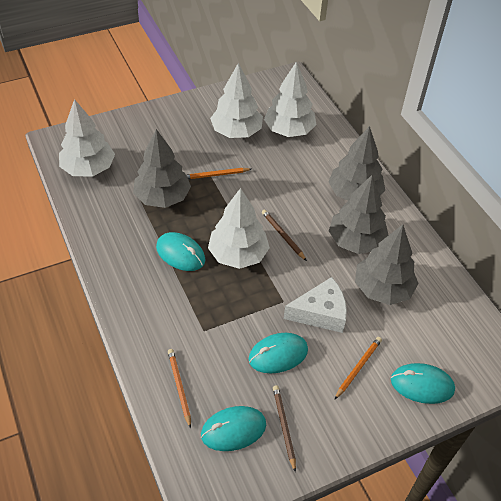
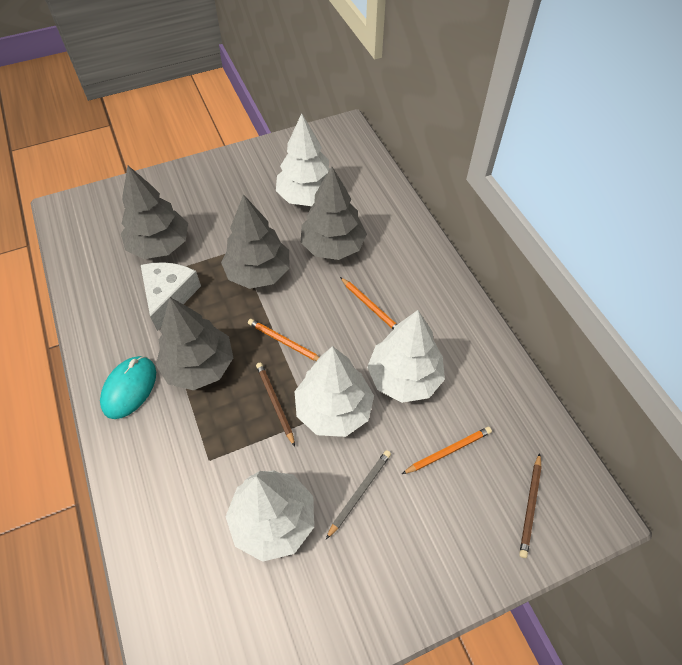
grey pencil: 0 -> 1
turquoise mouse: 4 -> 1

